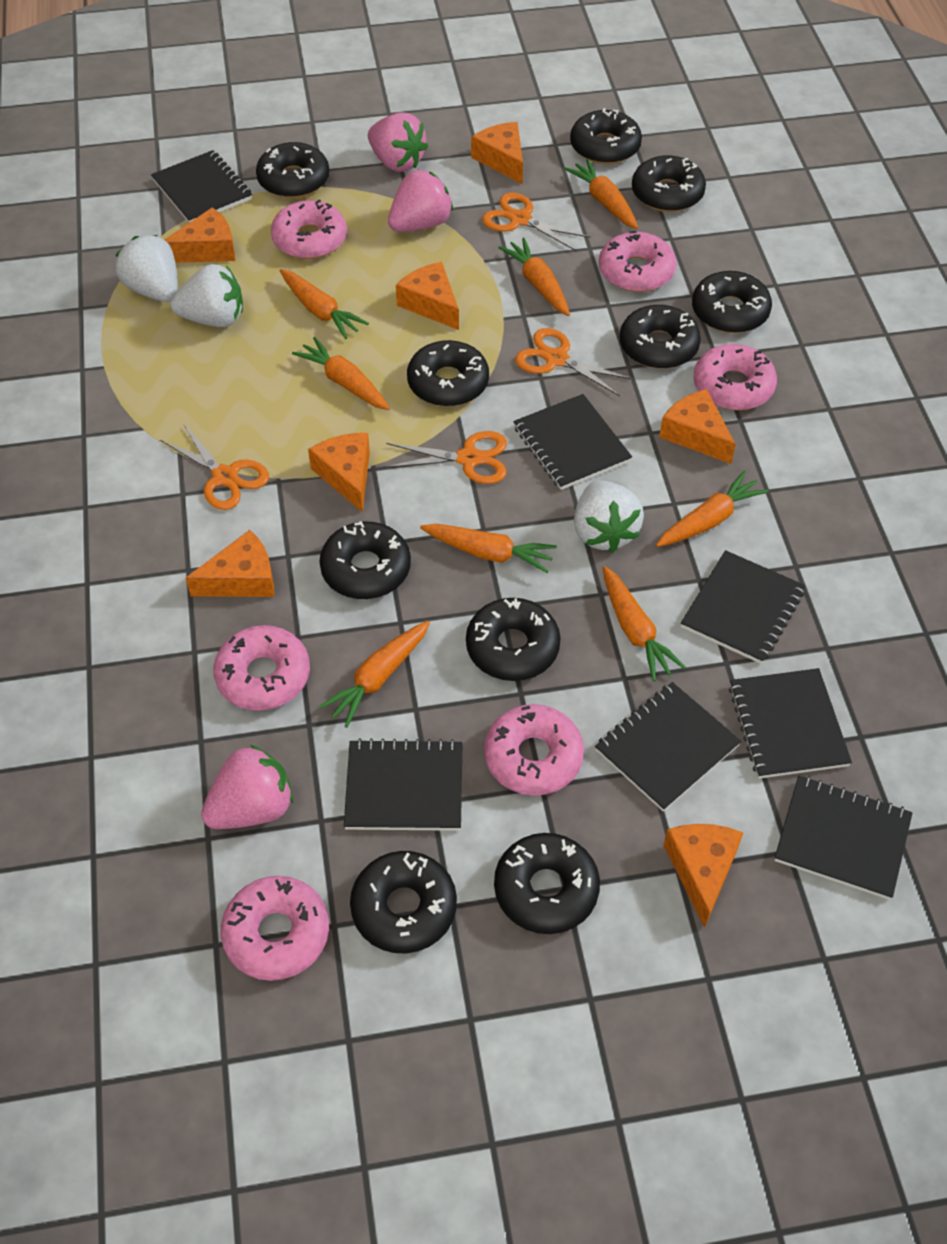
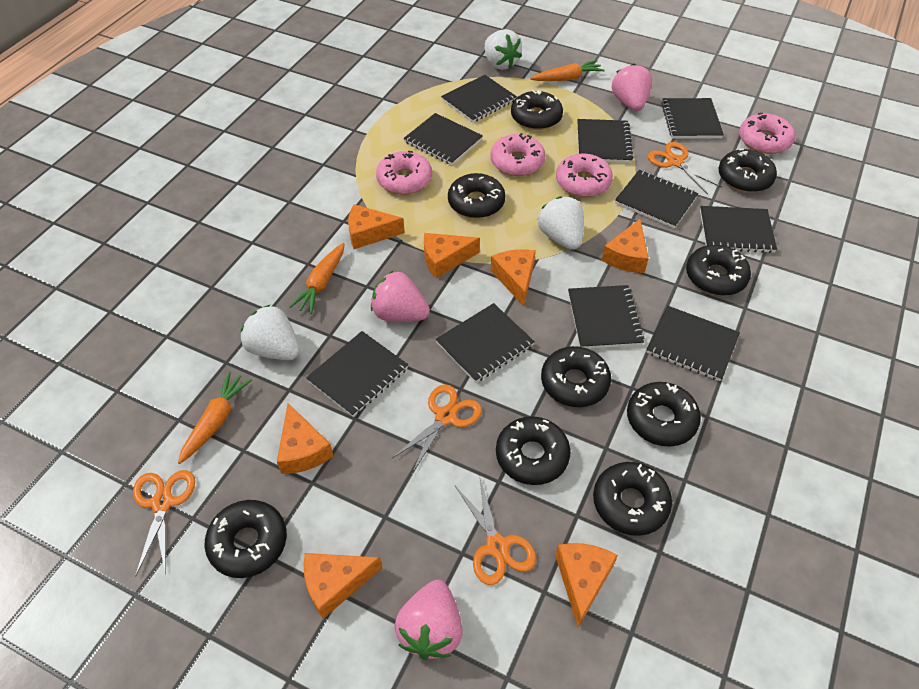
black donut: 10 -> 9
black notebook: 7 -> 10
orange carrot: 8 -> 3
pink donut: 6 -> 4

